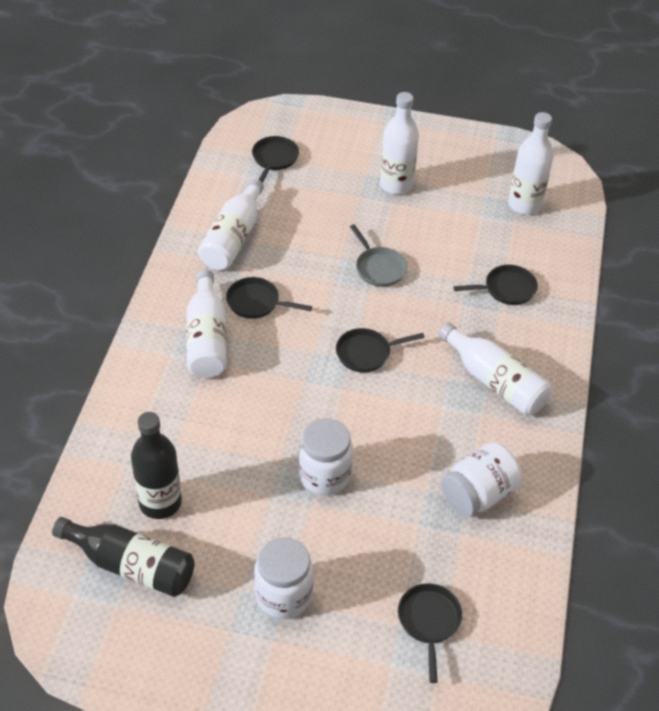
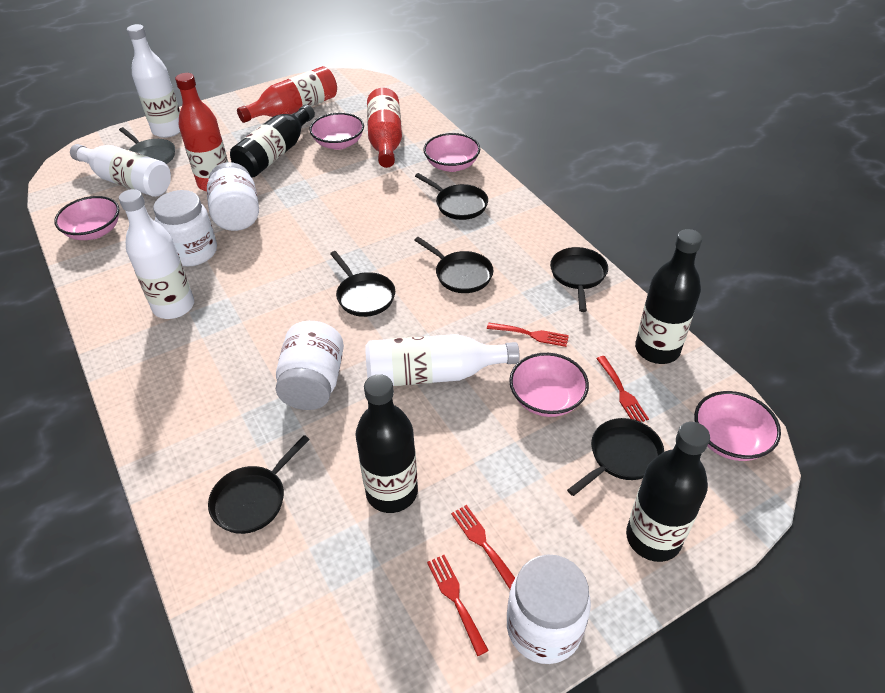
black bottle: 2 -> 4
black pan: 5 -> 6
pink bowl: 0 -> 5
red bottle: 0 -> 3
red fork: 0 -> 4
white bottle: 5 -> 4
white jar: 3 -> 4

